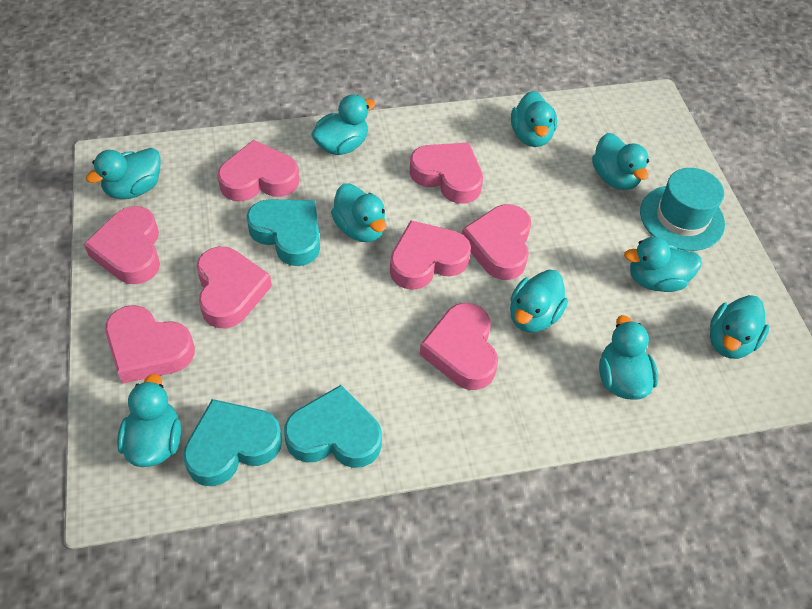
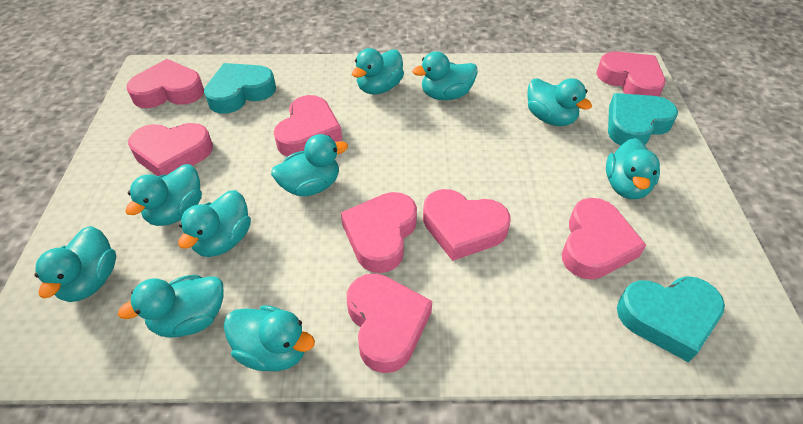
turquoise hat: 1 -> 0

